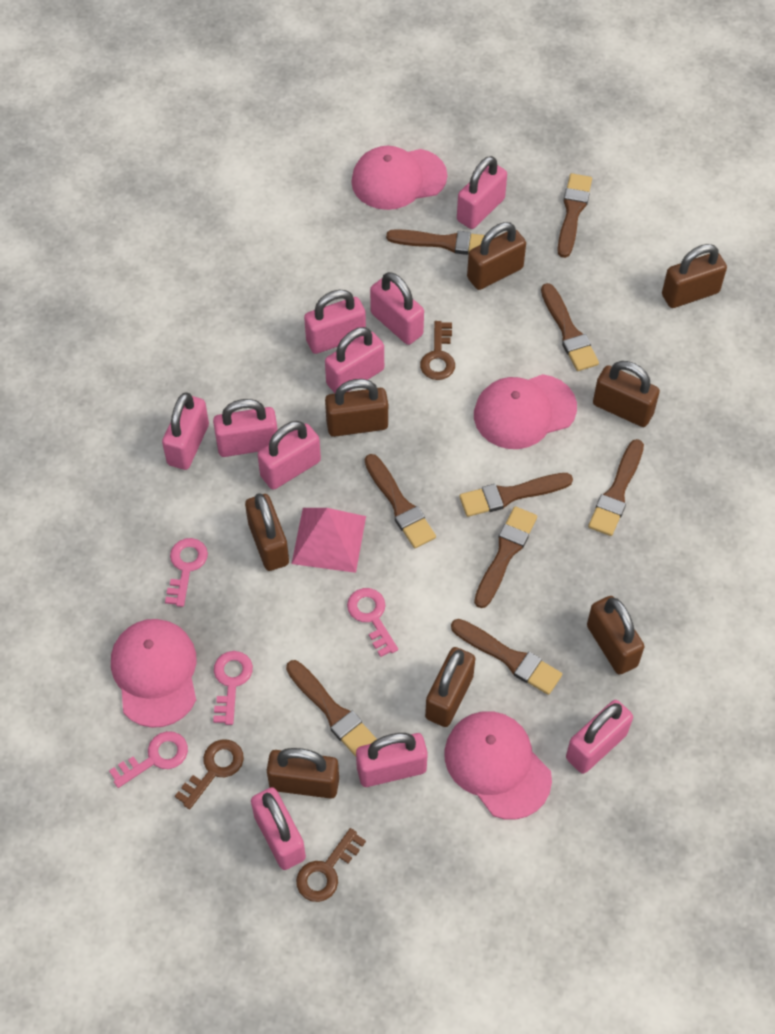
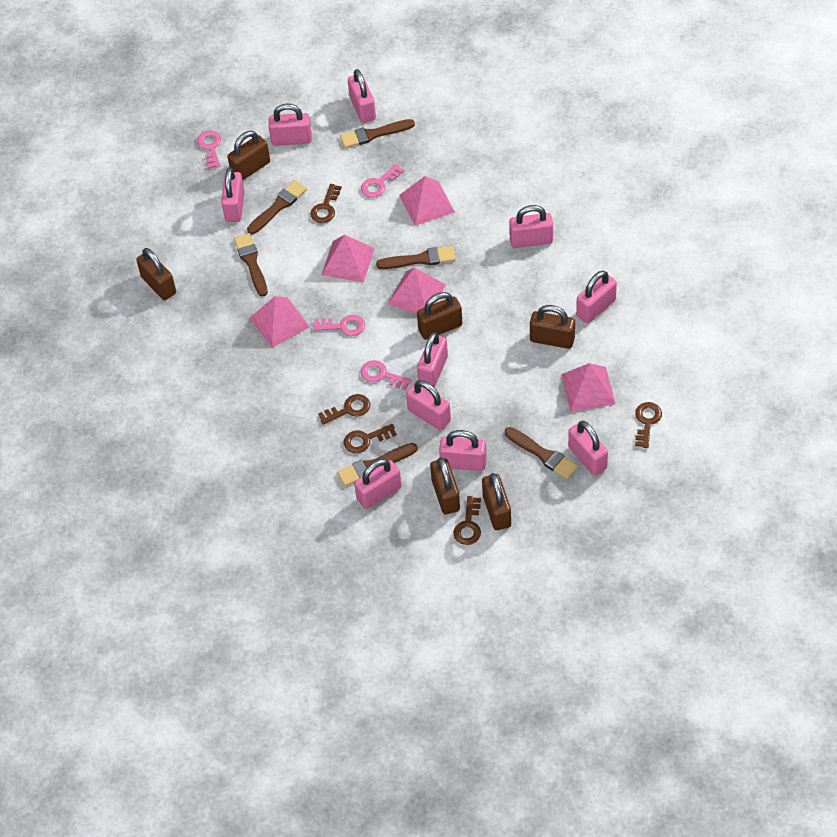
brown brush: 9 -> 6
brown key: 3 -> 5
brown padlock: 8 -> 6
pink cap: 4 -> 0
pink pyramid: 1 -> 5

